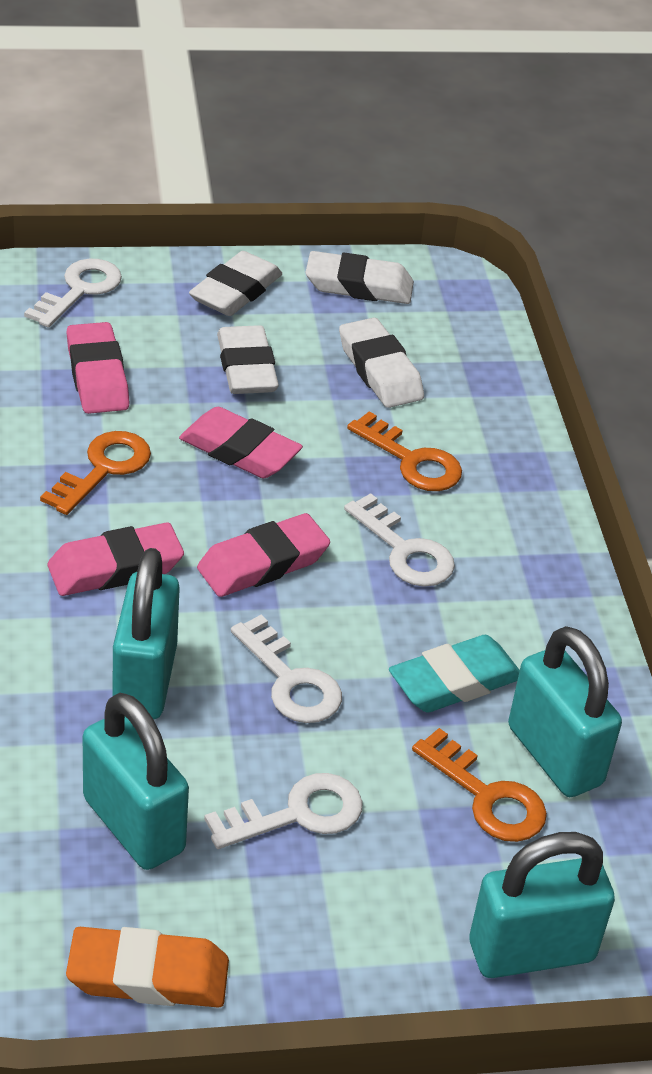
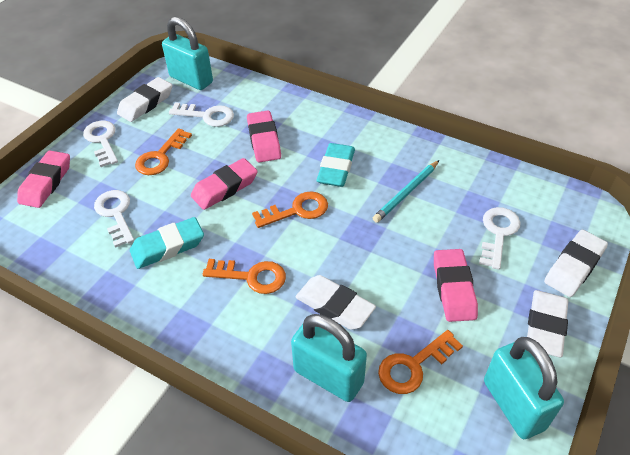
orange eraser: 1 -> 0
orange key: 3 -> 4
turquoise eraser: 1 -> 2
turquoise padlock: 4 -> 3
turquoise pencil: 0 -> 1

